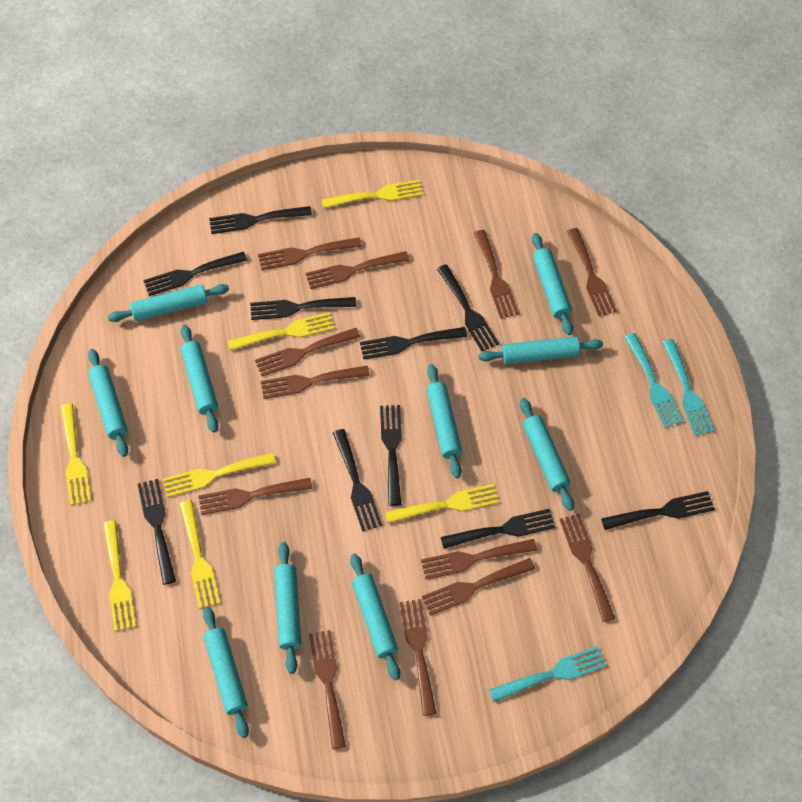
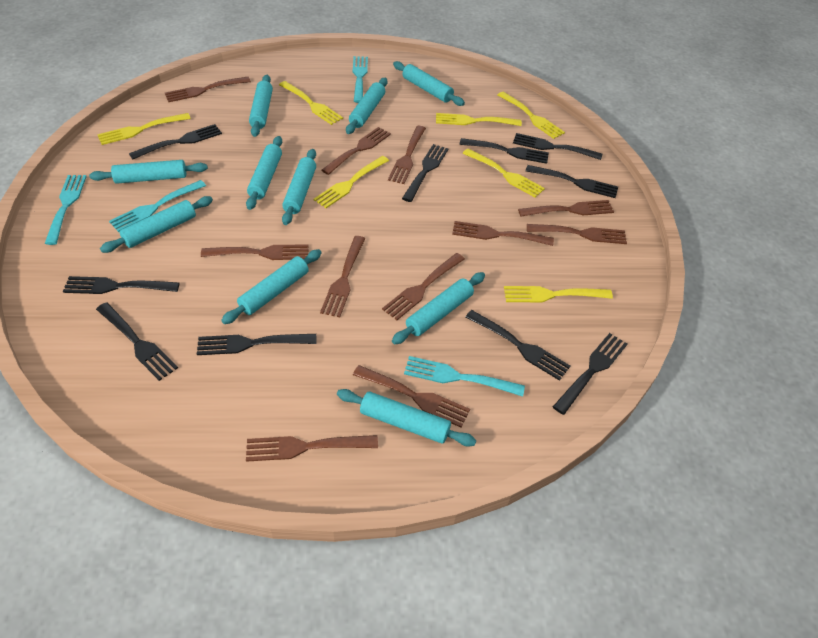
brown fork: 12 -> 11
turquoise fork: 3 -> 4

